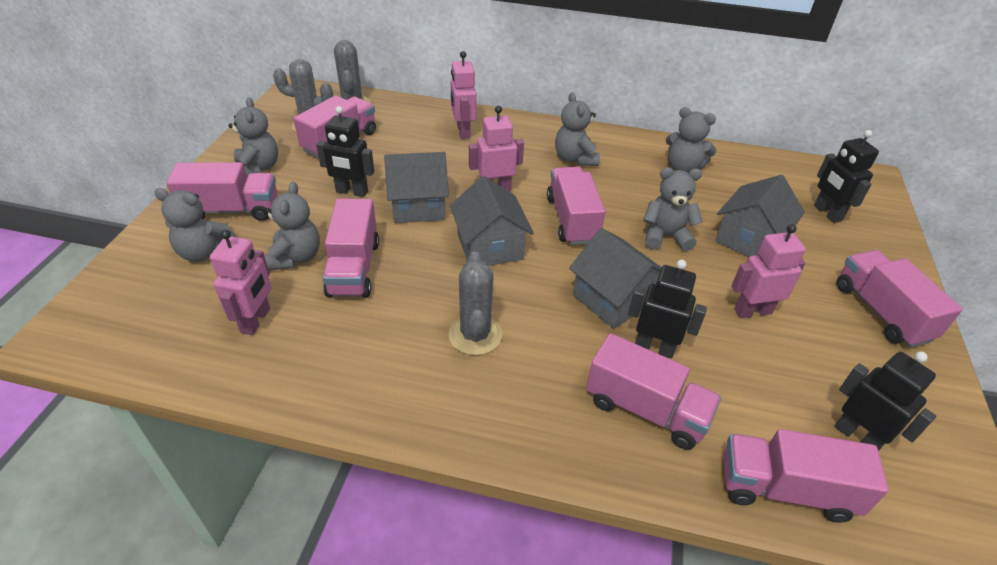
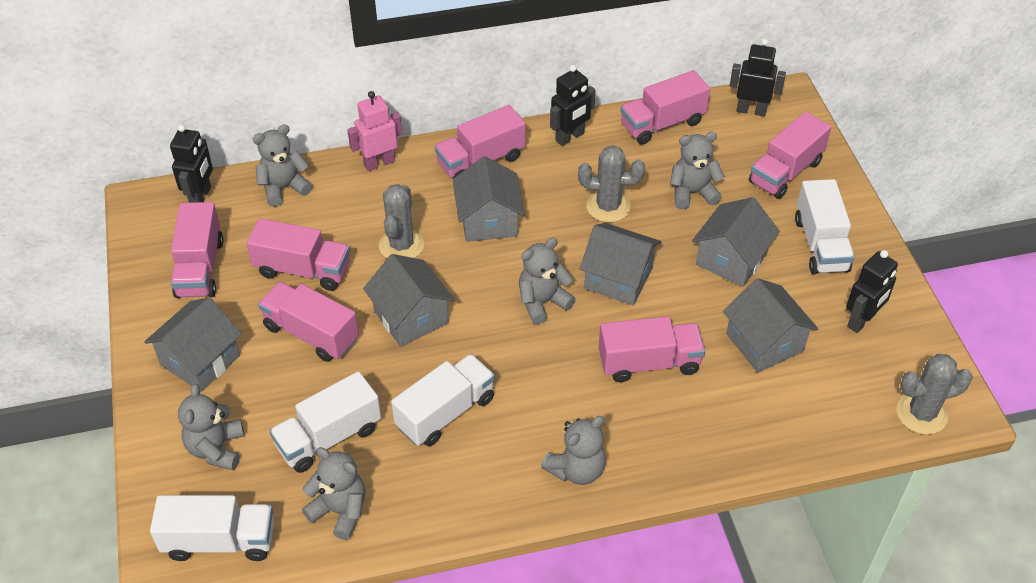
grey house: 4 -> 6
pink robot: 4 -> 1
white truck: 0 -> 4

